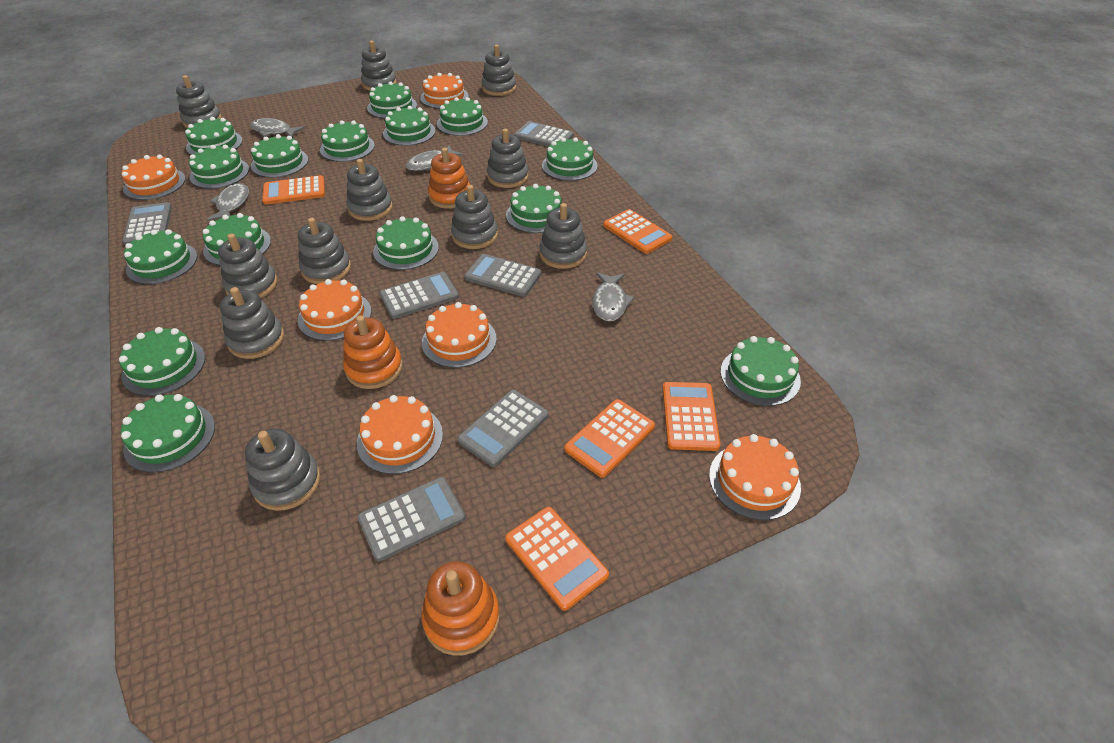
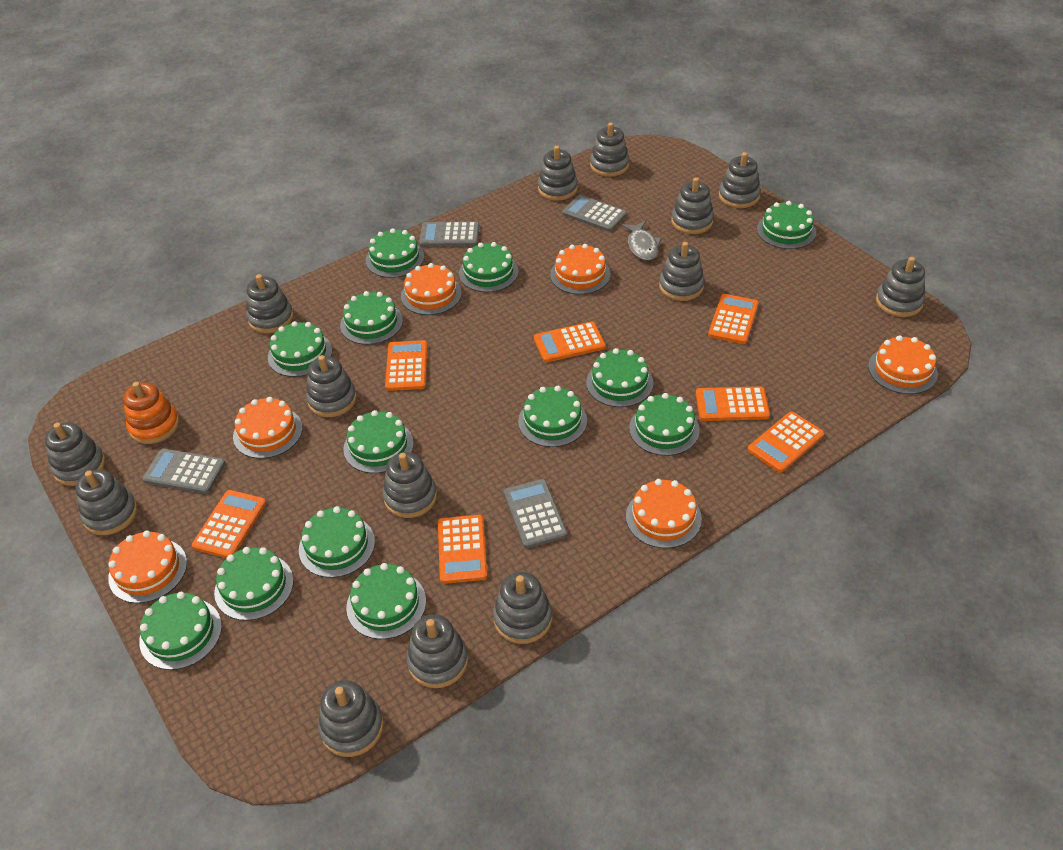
green cake: 15 -> 13
grey calculator: 6 -> 4
grey fish: 4 -> 1
grey stacking toy: 11 -> 14
orange calculator: 5 -> 7
orange stacking toy: 3 -> 1

